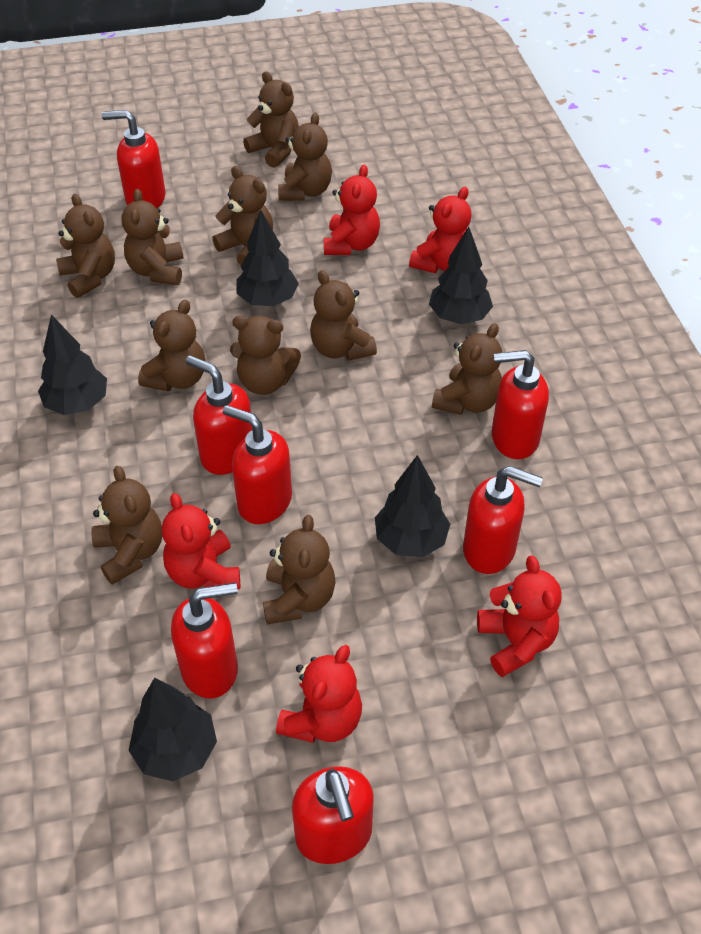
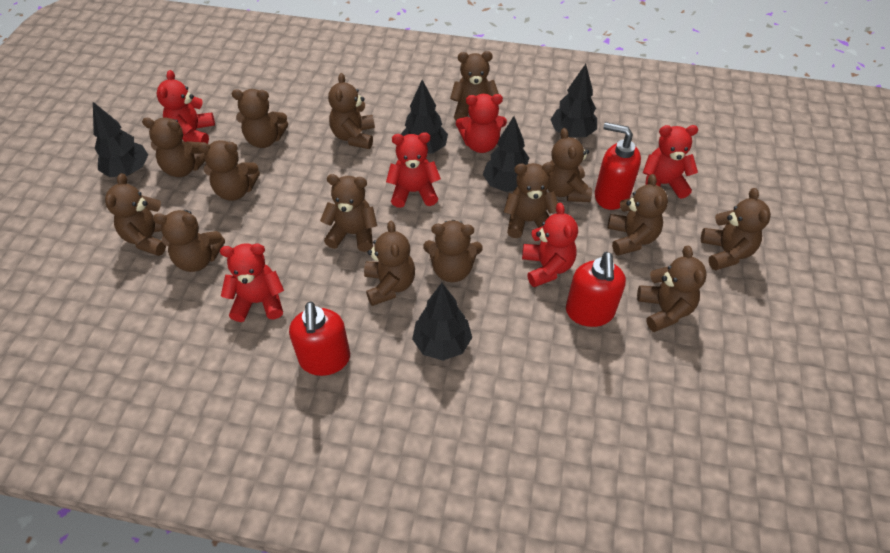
brown teddy bear: 11 -> 15
red soap dispenser: 7 -> 3
red teddy bear: 5 -> 6

